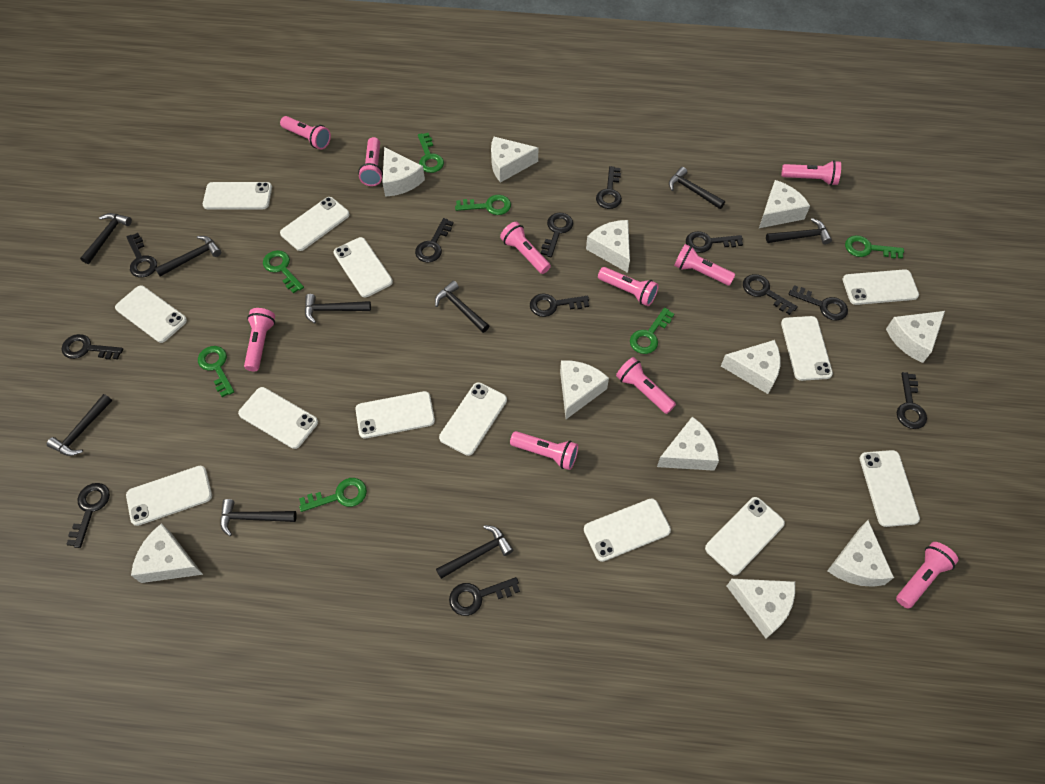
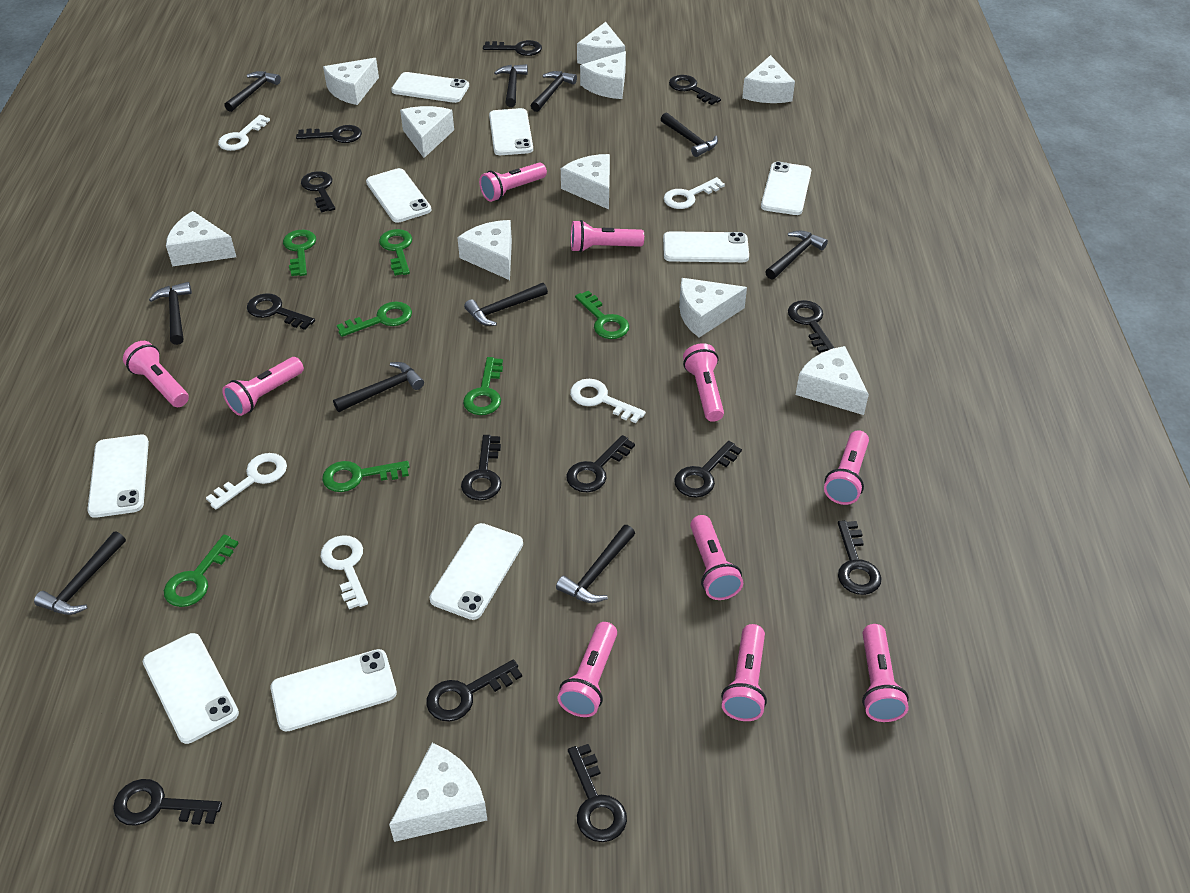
black hammer: 9 -> 10
black key: 12 -> 13
white key: 0 -> 5
white phone: 13 -> 9

